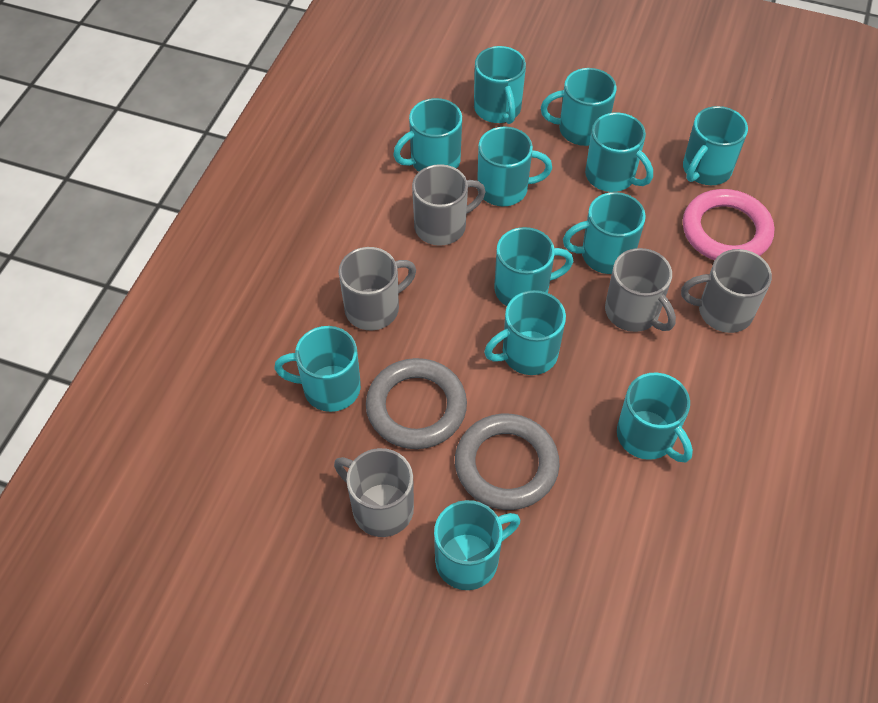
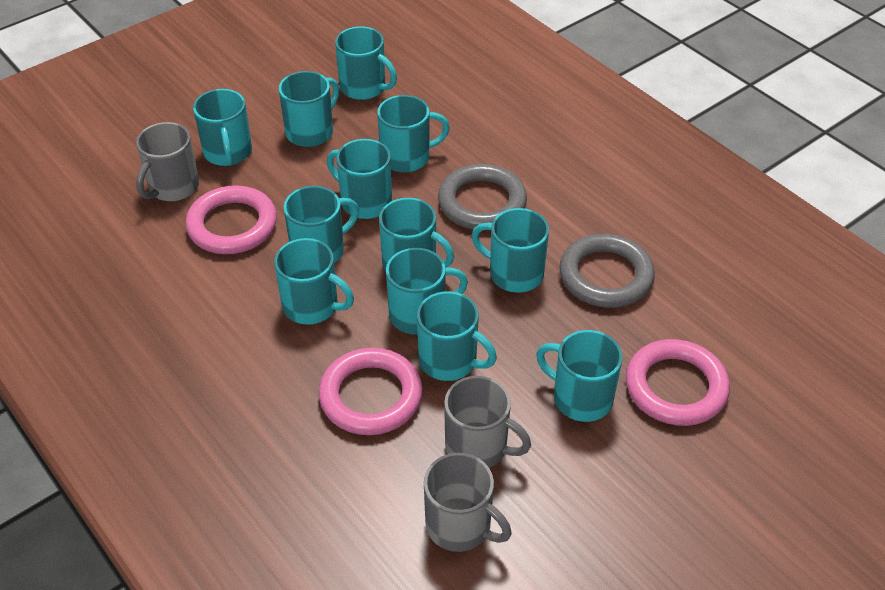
grey mug: 5 -> 3
pink ring: 1 -> 3

